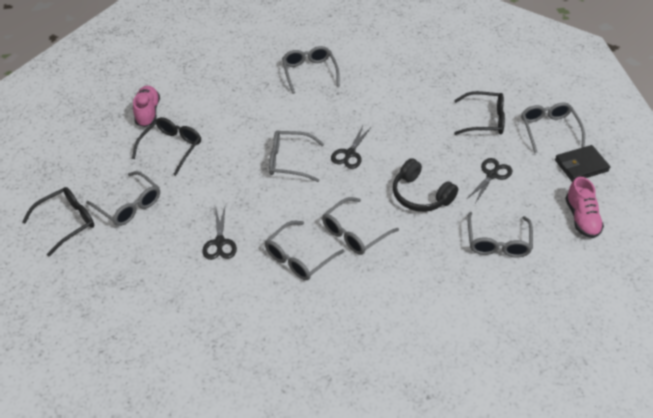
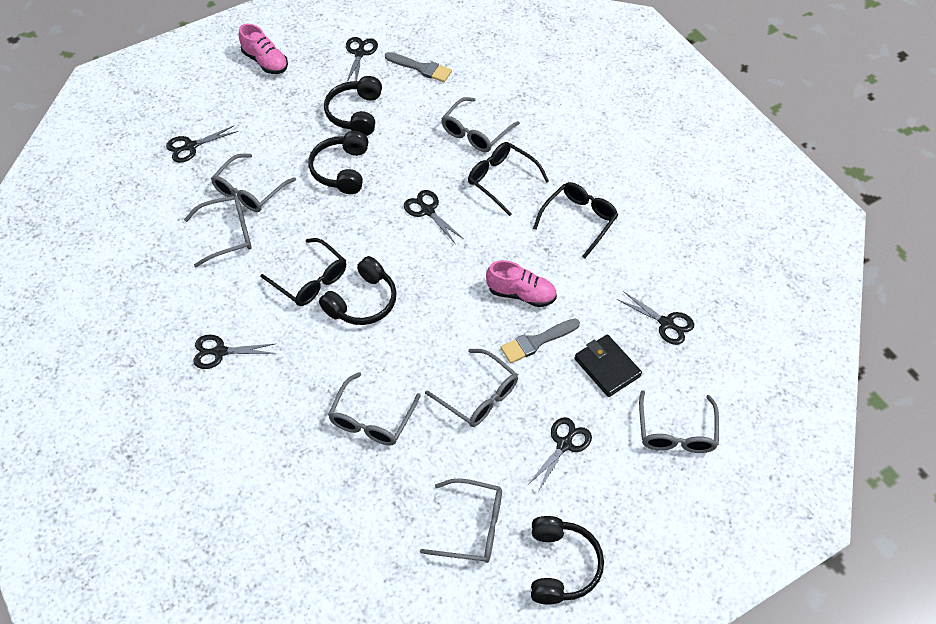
black headphones: 1 -> 4
black scissors: 3 -> 6
grey brush: 0 -> 2

